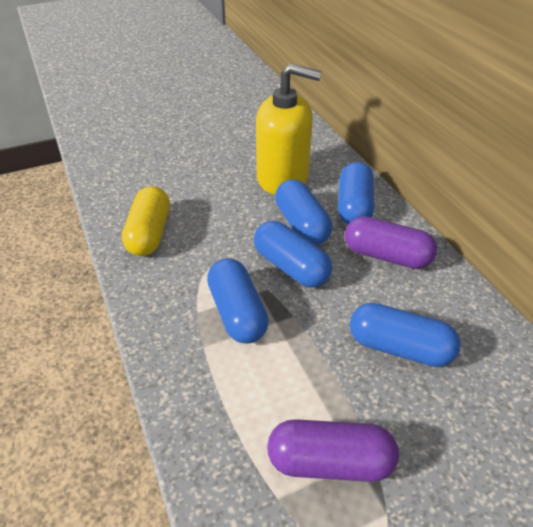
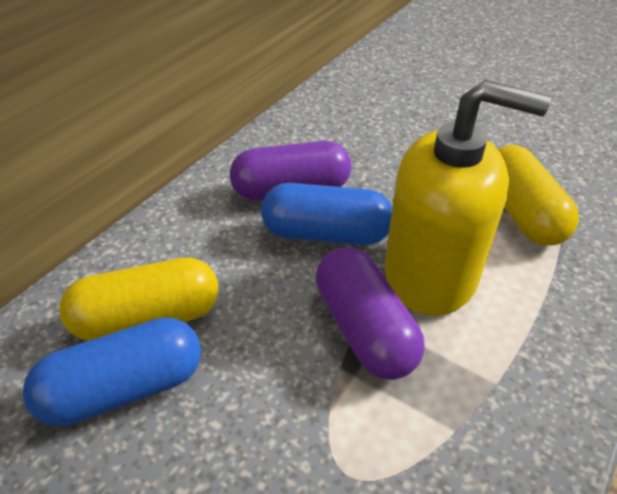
blue capsule: 5 -> 2
yellow capsule: 1 -> 2

